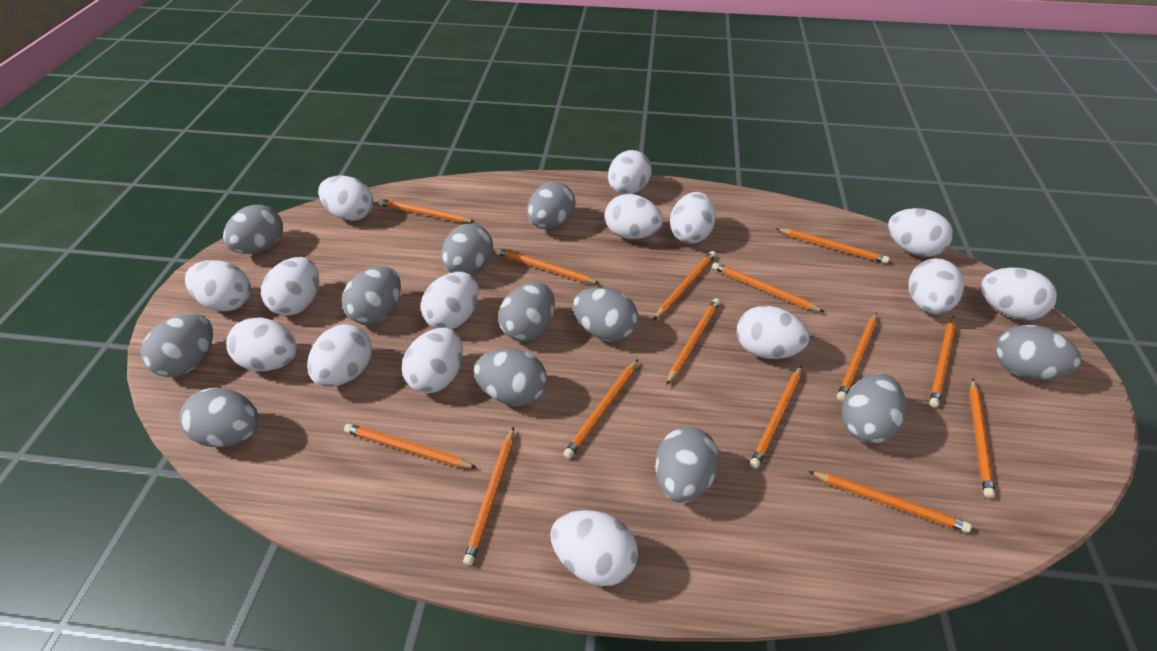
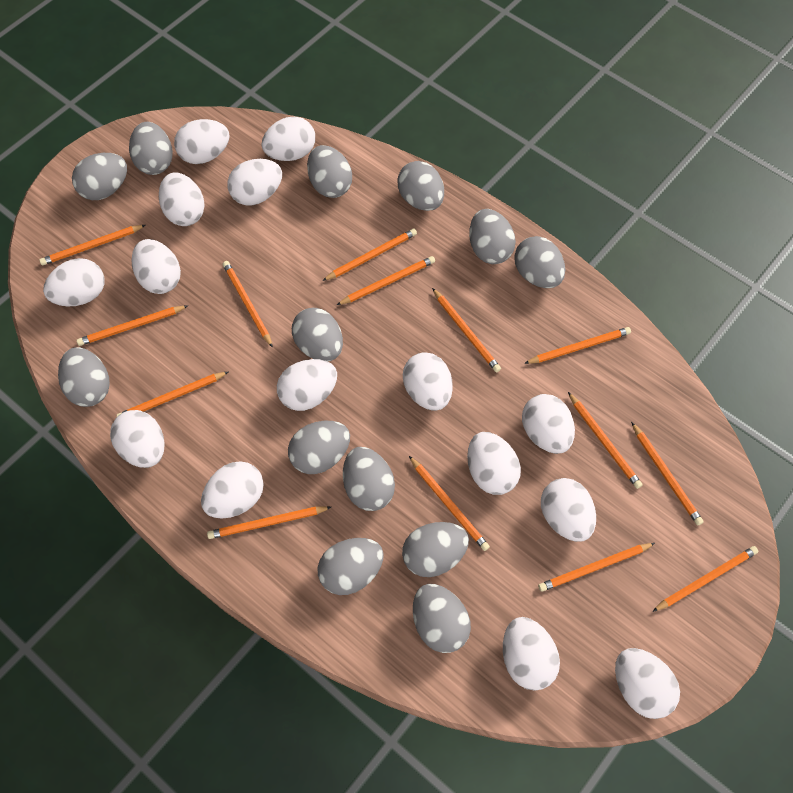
grey egg: 12 -> 13

